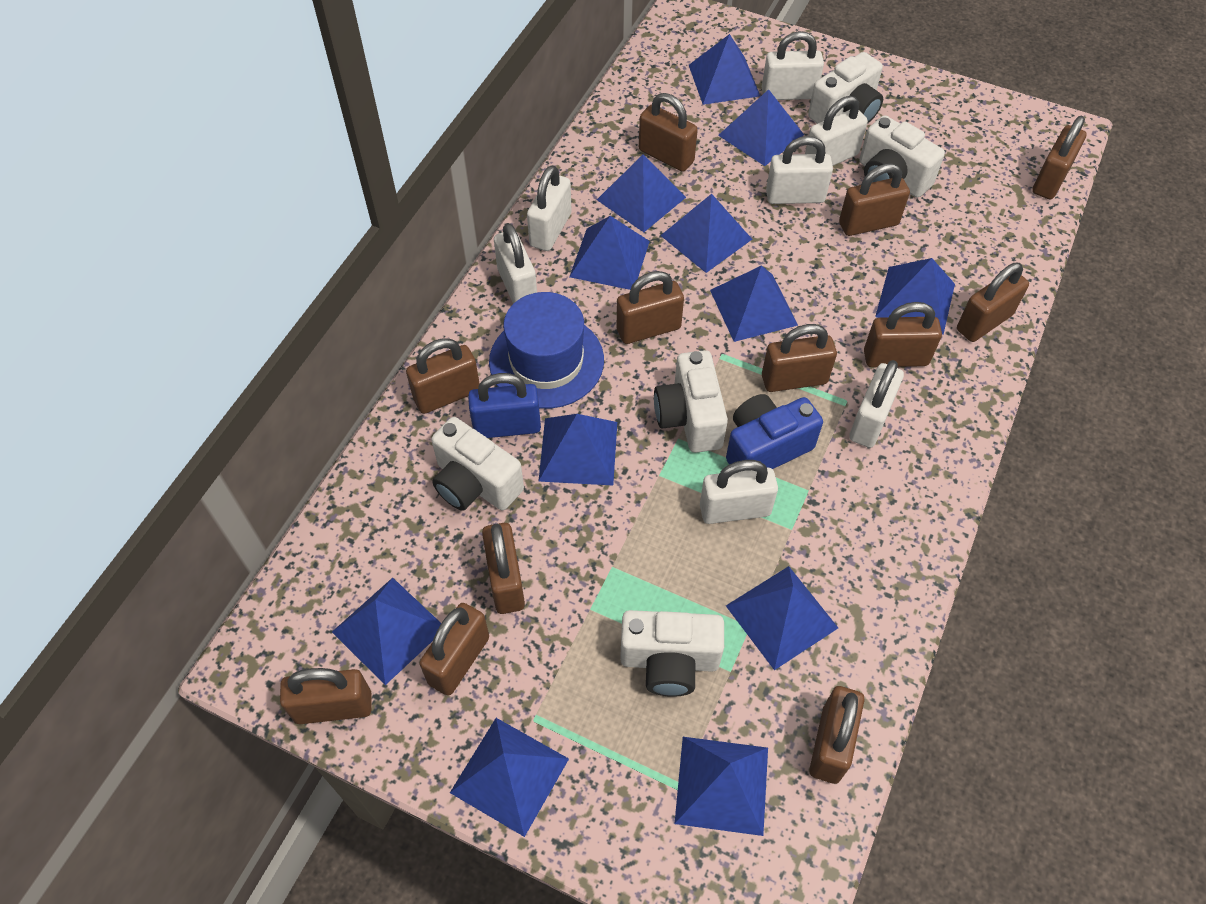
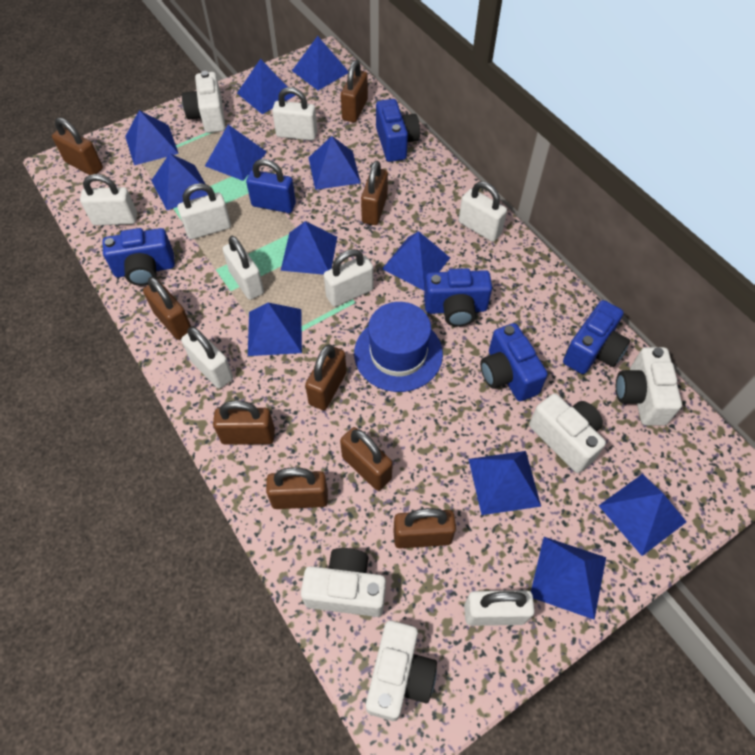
blue camera: 1 -> 5
brown padlock: 12 -> 9
white padlock: 7 -> 8

